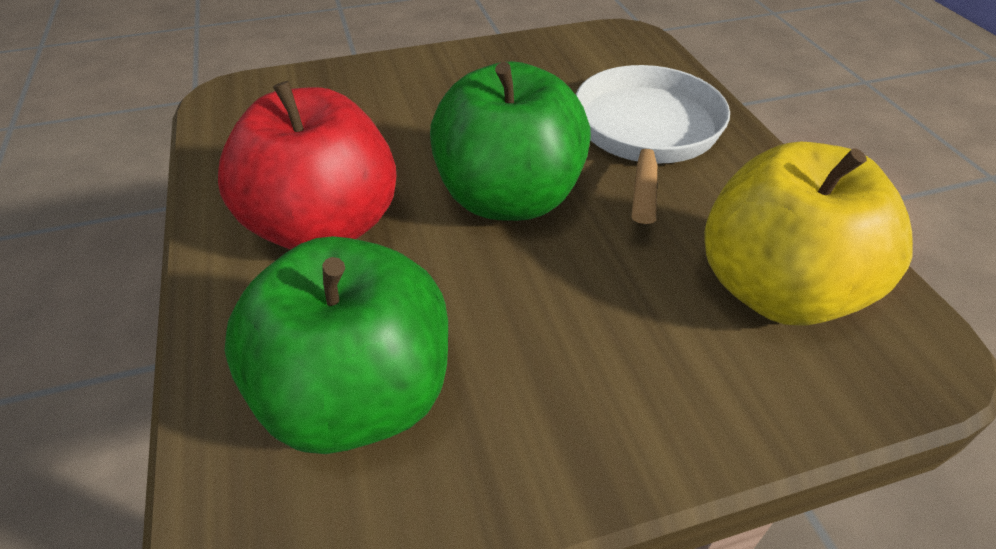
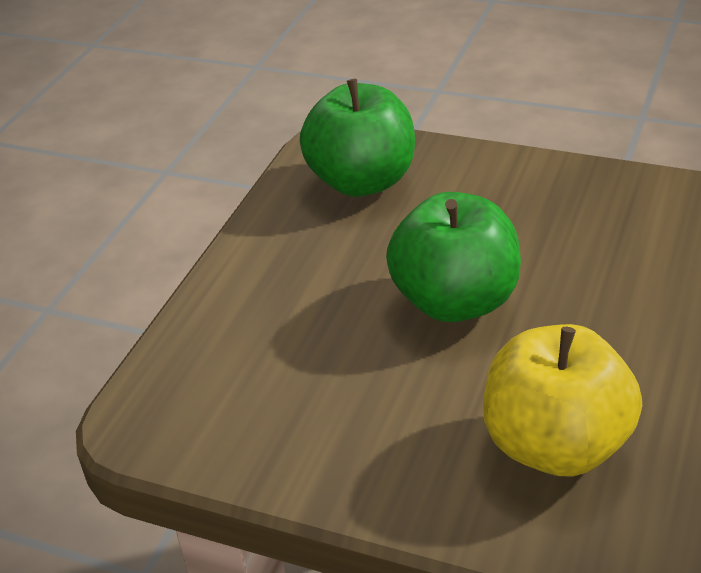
red apple: 1 -> 0
white pan: 1 -> 0

